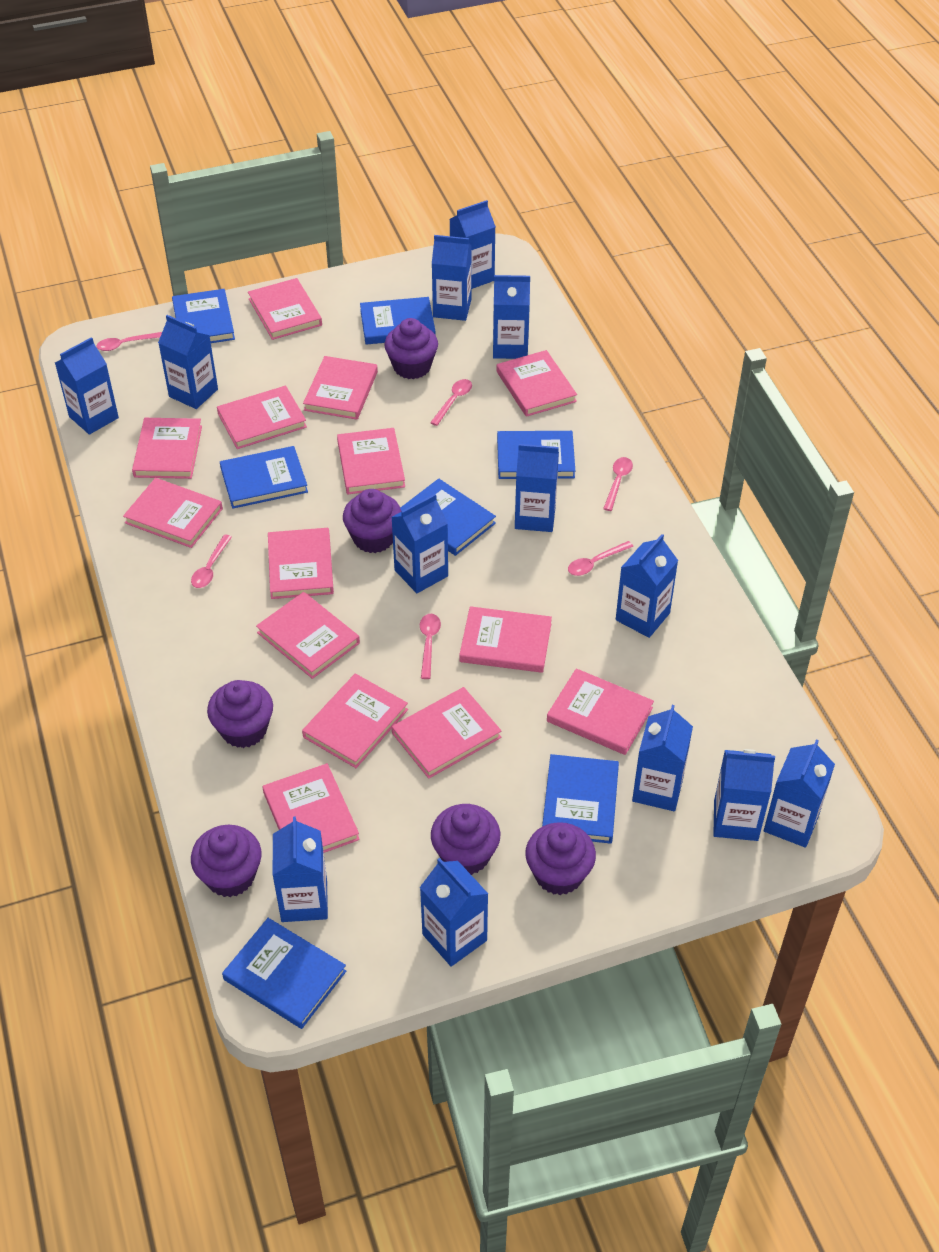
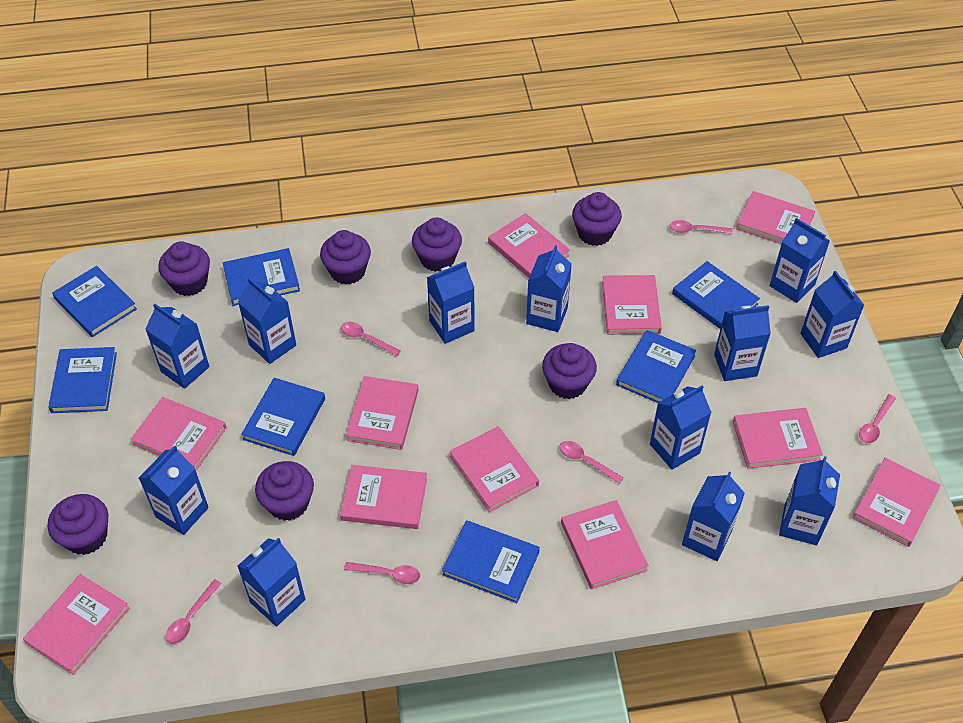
blue carton: 13 -> 12
pink book: 14 -> 11
purple cupcake: 6 -> 7

